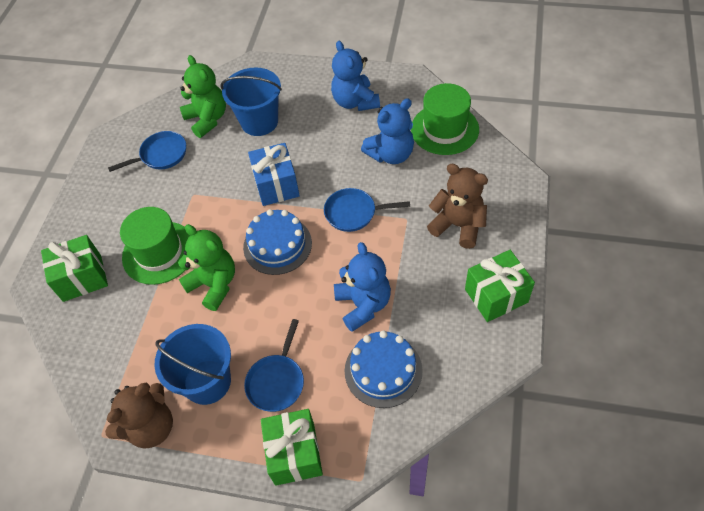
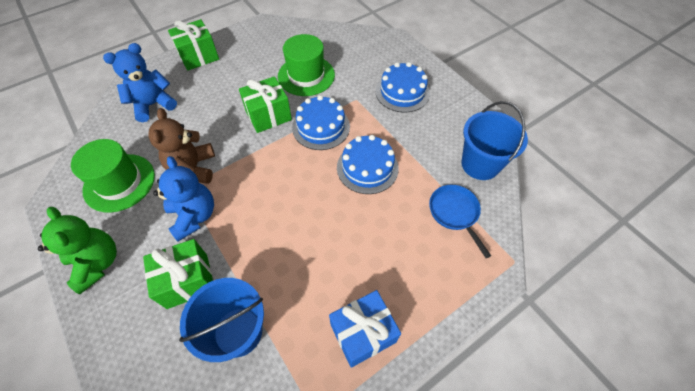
blue cake: 2 -> 3
blue pan: 3 -> 1
blue teddy bear: 3 -> 2
brown teddy bear: 2 -> 1
green teddy bear: 2 -> 1

